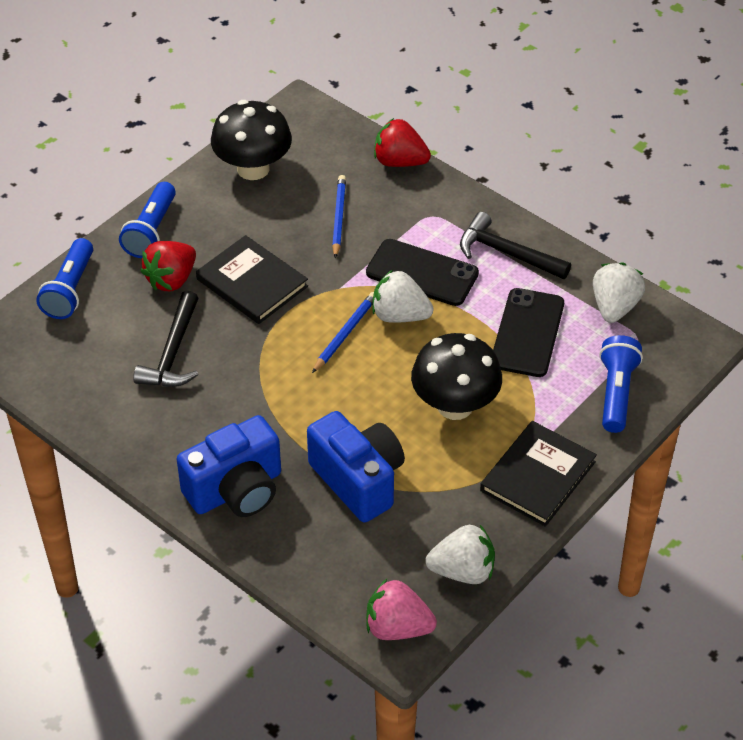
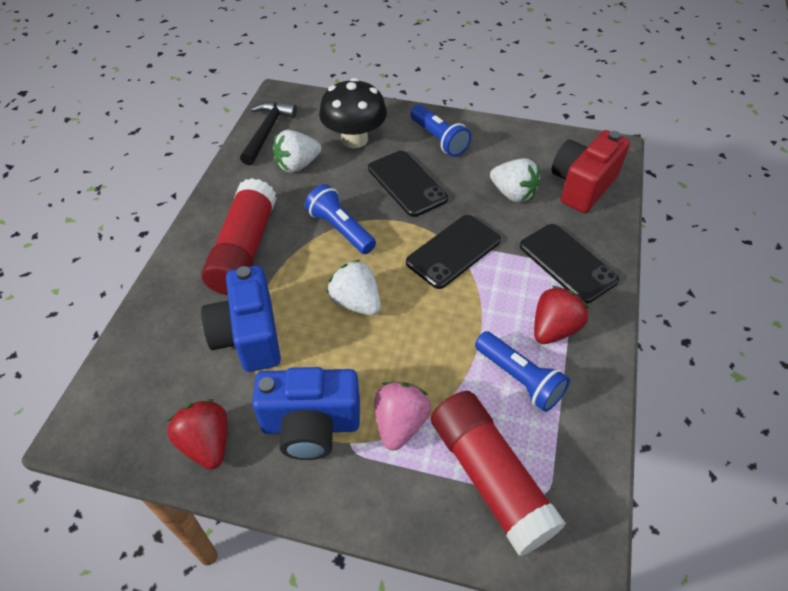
black book: 2 -> 0
black hammer: 2 -> 1
black mushroom: 2 -> 1
black phone: 2 -> 3
blue pencil: 2 -> 0
red camera: 0 -> 1
red glue stick: 0 -> 2

